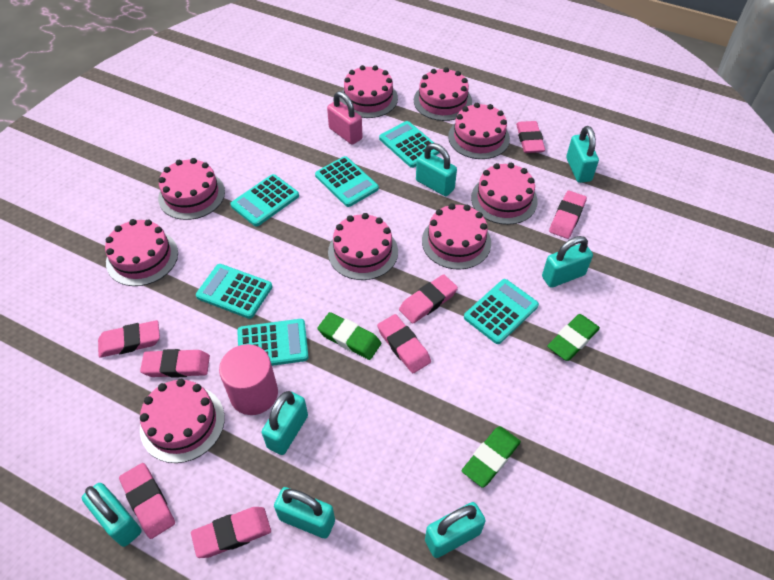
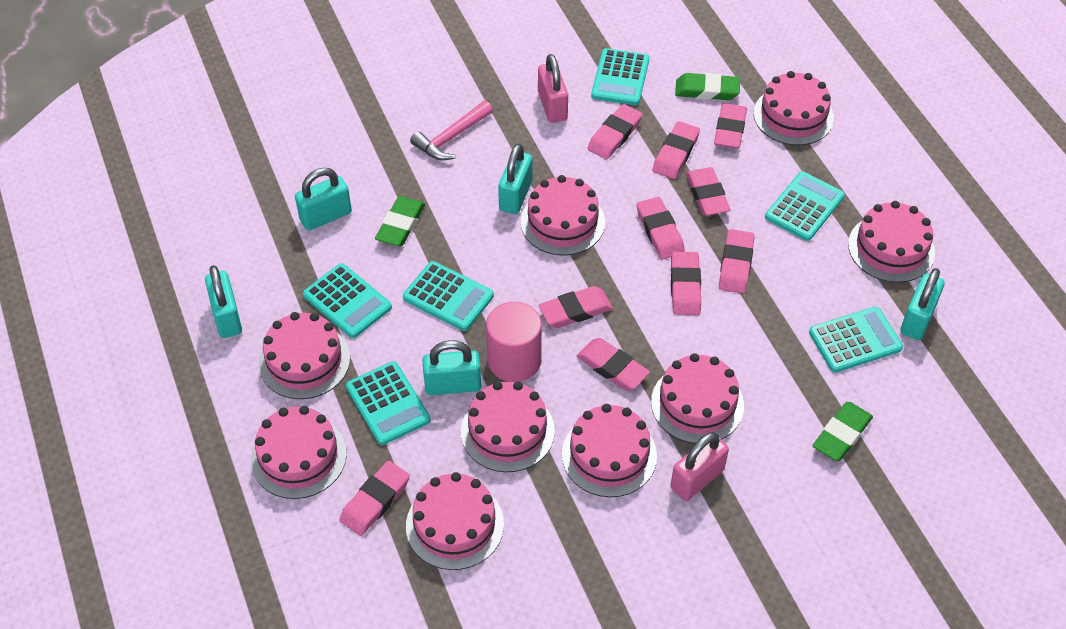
pink eraser: 8 -> 10
pink hammer: 0 -> 1
pink padlock: 1 -> 2
turquoise padlock: 7 -> 5

